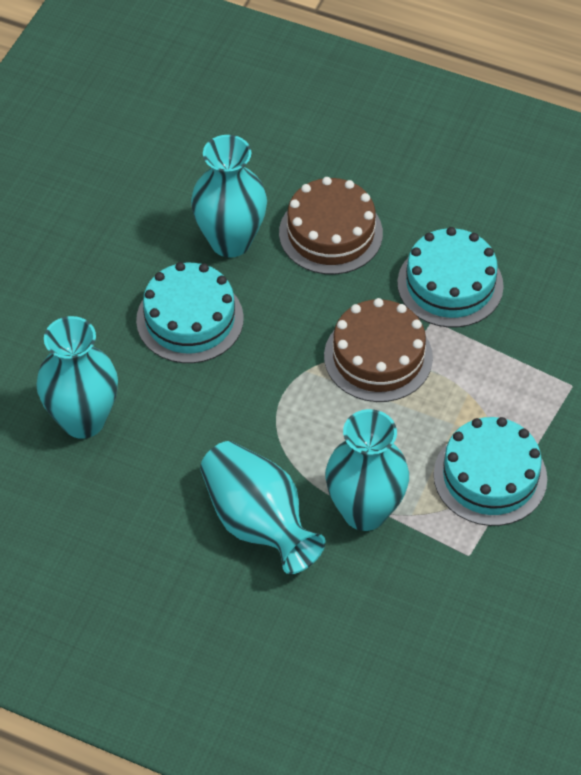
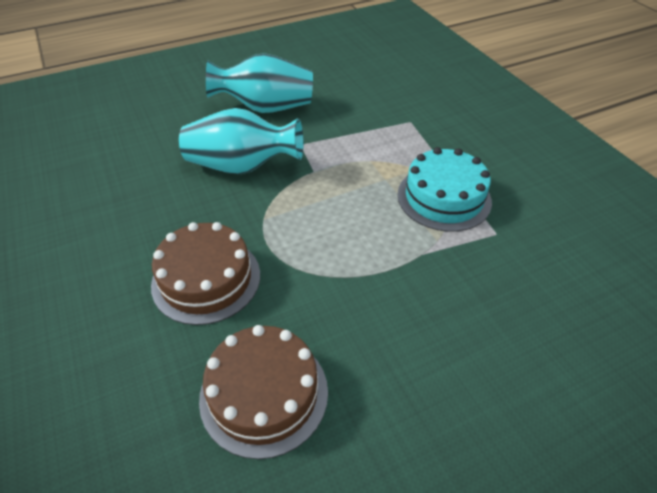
turquoise cake: 3 -> 1
turquoise vase: 4 -> 2

